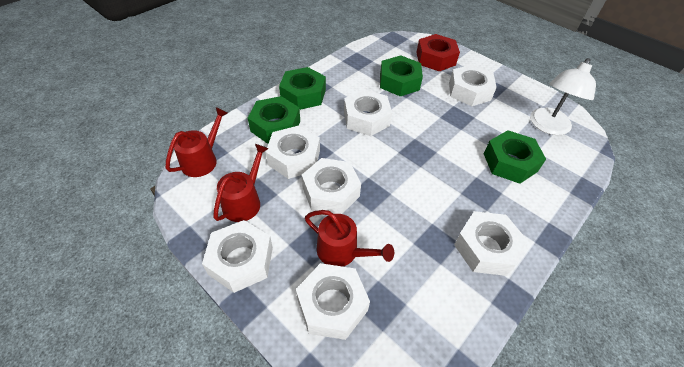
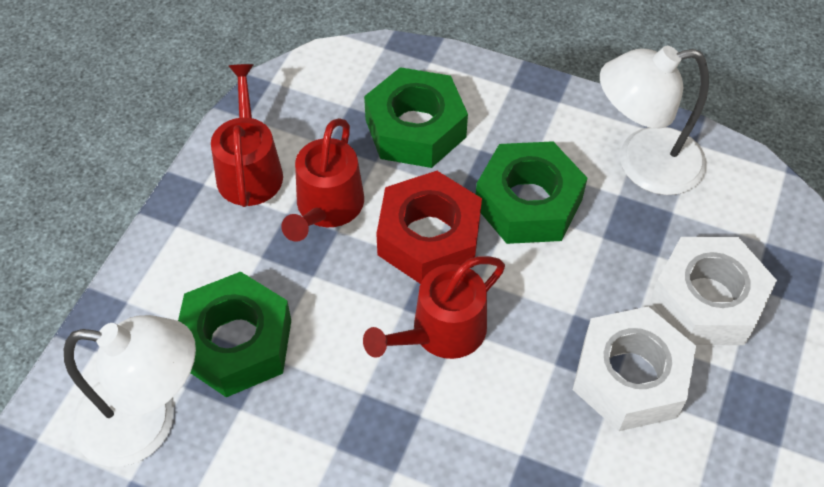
green nut: 4 -> 3
white lamp: 1 -> 2
white nut: 7 -> 2

